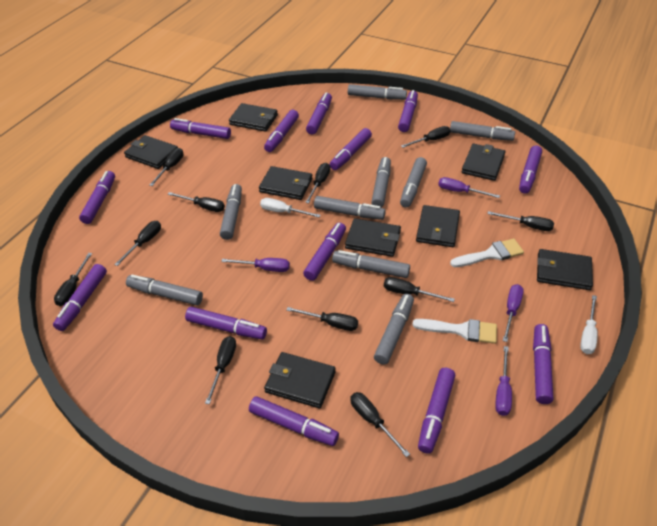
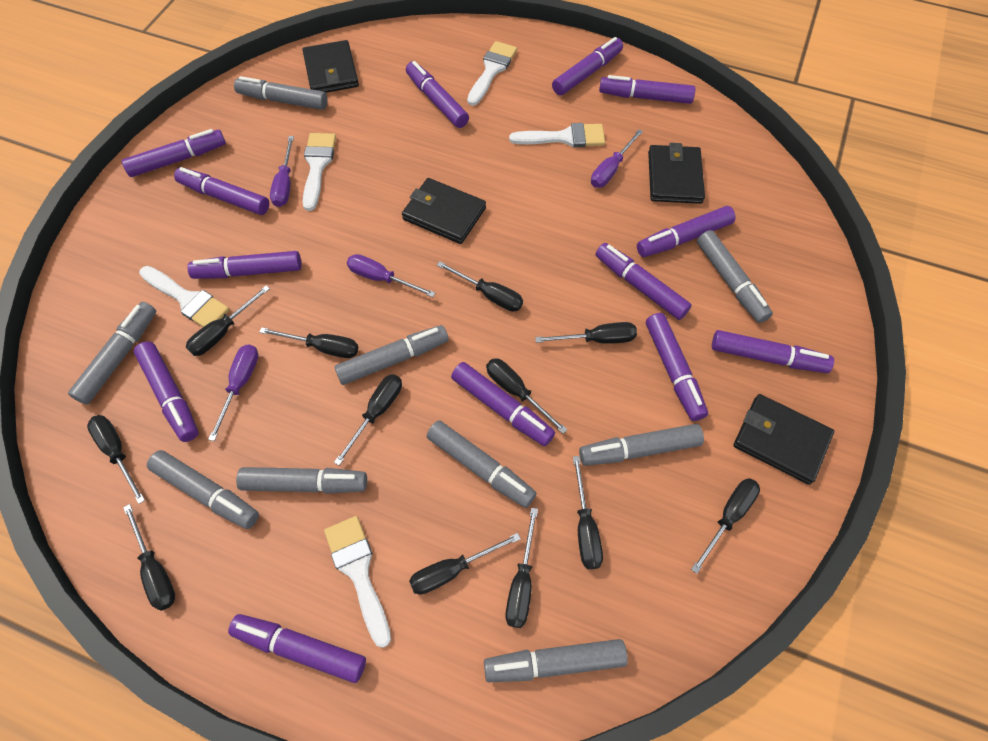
black screwdriver: 11 -> 12
black wallet: 8 -> 4
white brush: 2 -> 5
white screwdriver: 2 -> 0

